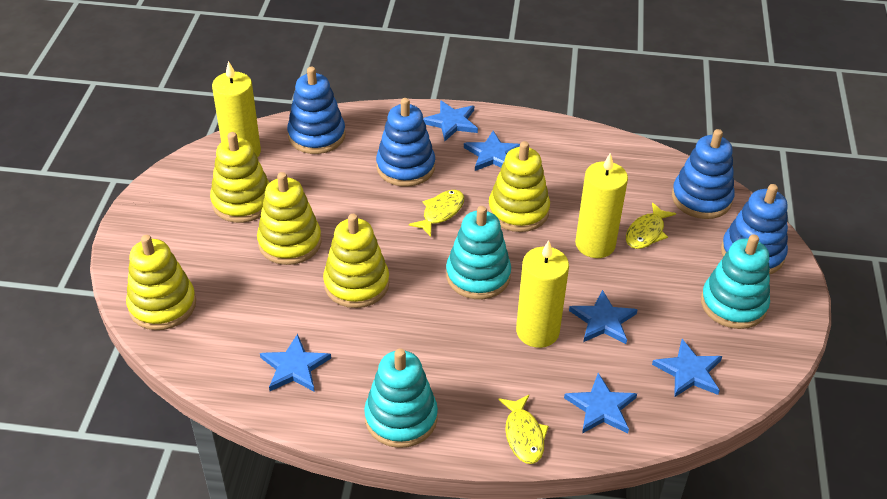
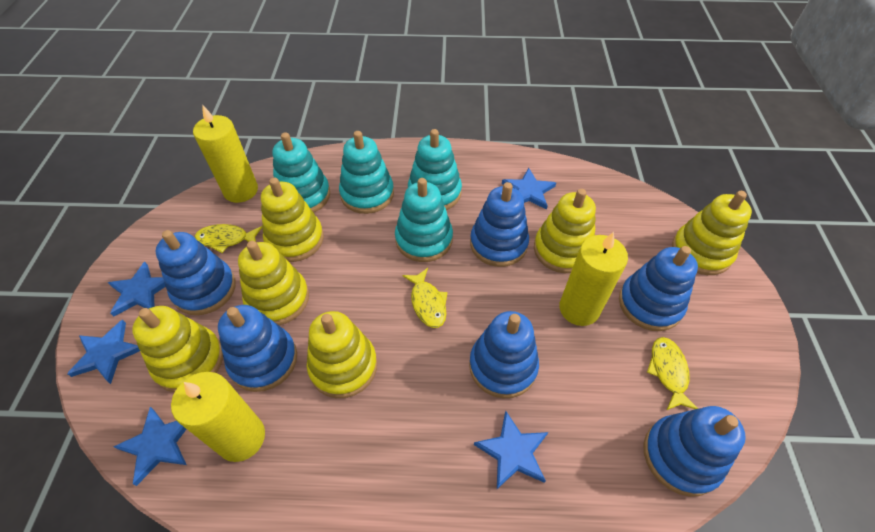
blue stacking toy: 4 -> 6
blue star: 6 -> 5
turquoise stacking toy: 3 -> 4
yellow stacking toy: 5 -> 6

